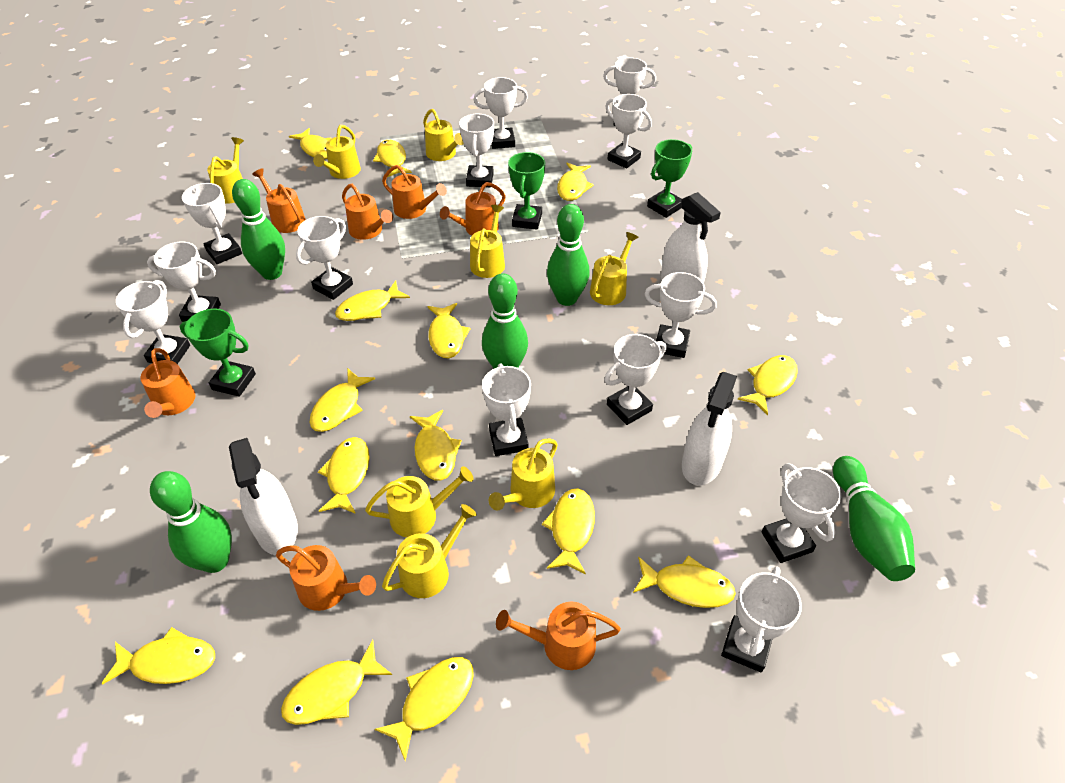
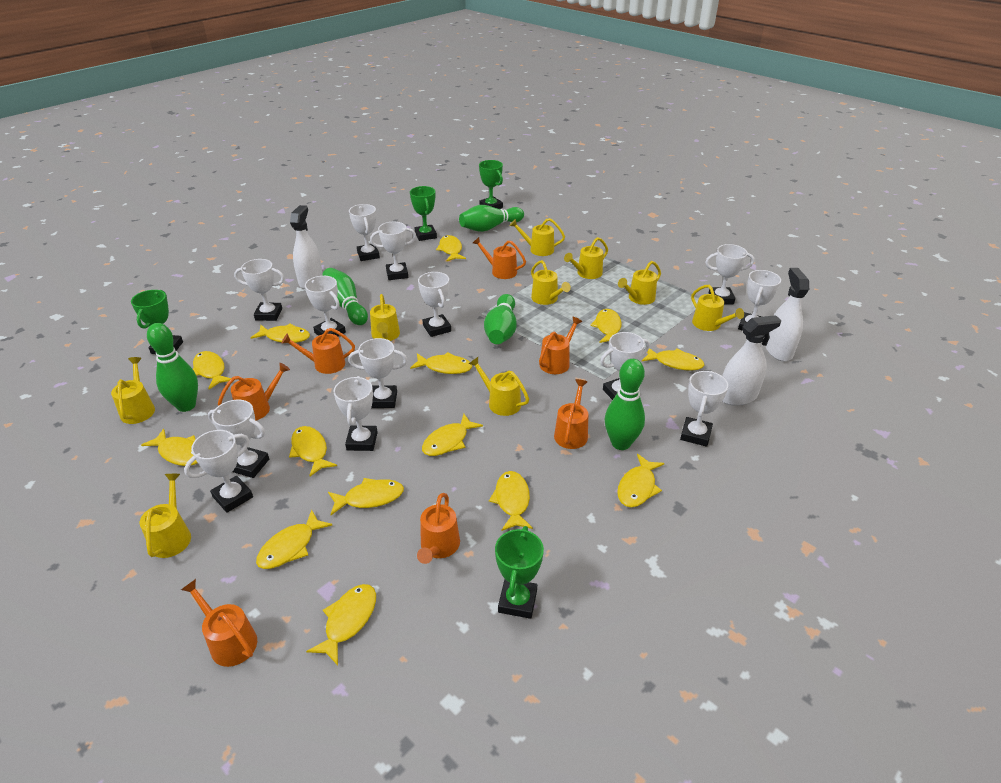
green trophy: 3 -> 4
yellow watering can: 8 -> 9

